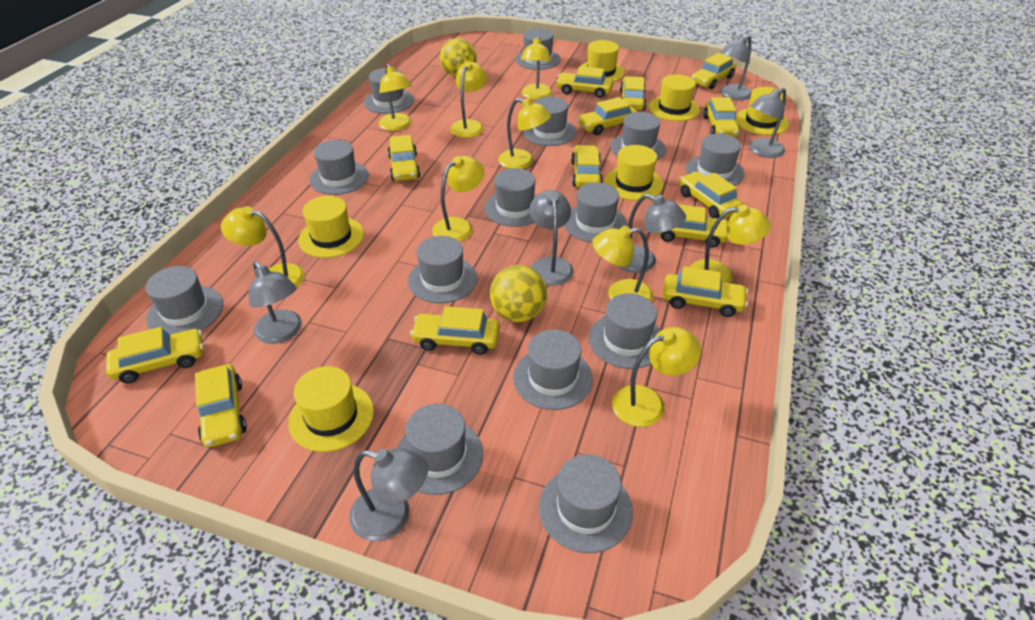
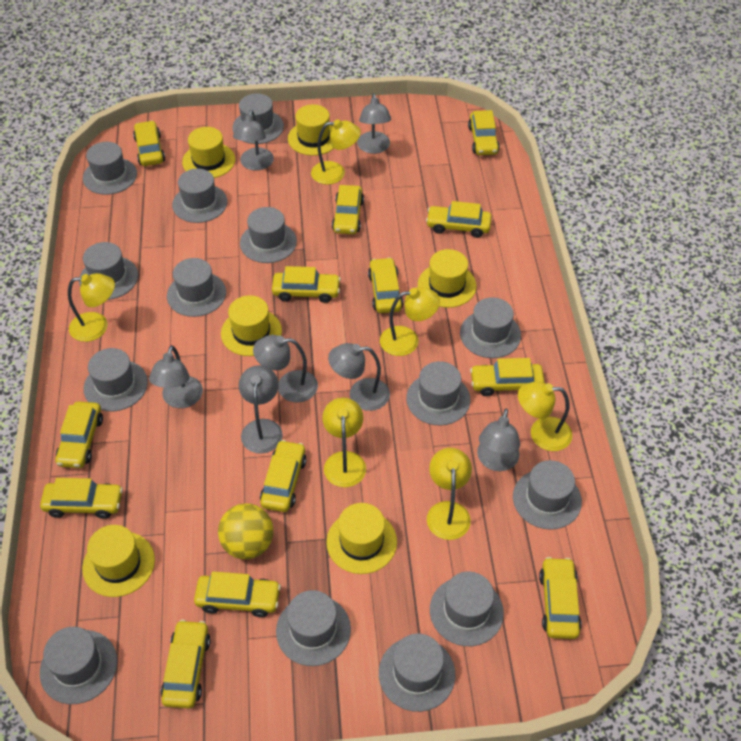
grey lamp: 6 -> 7
yellow ball: 2 -> 1
yellow lamp: 9 -> 6

